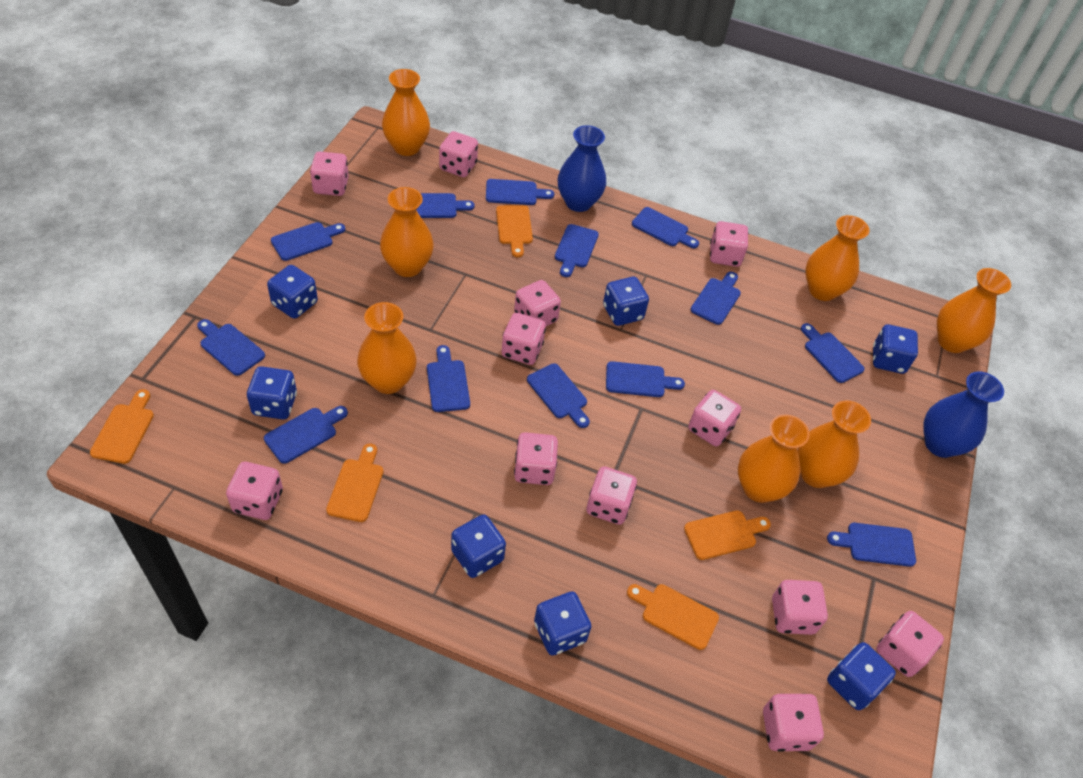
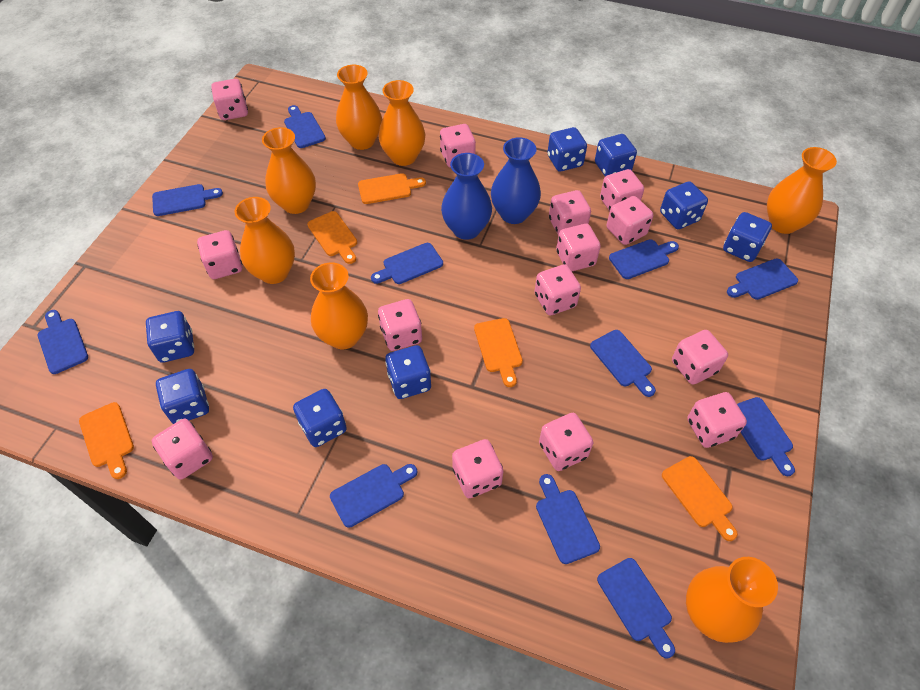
blue cutting board: 13 -> 11
blue dice: 7 -> 8
pink dice: 12 -> 14

